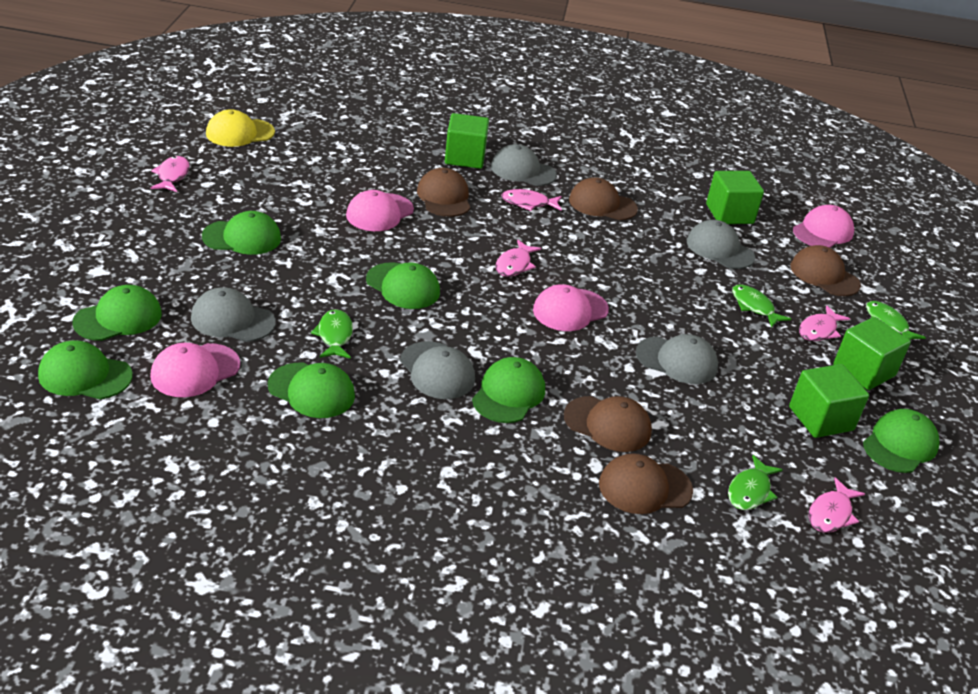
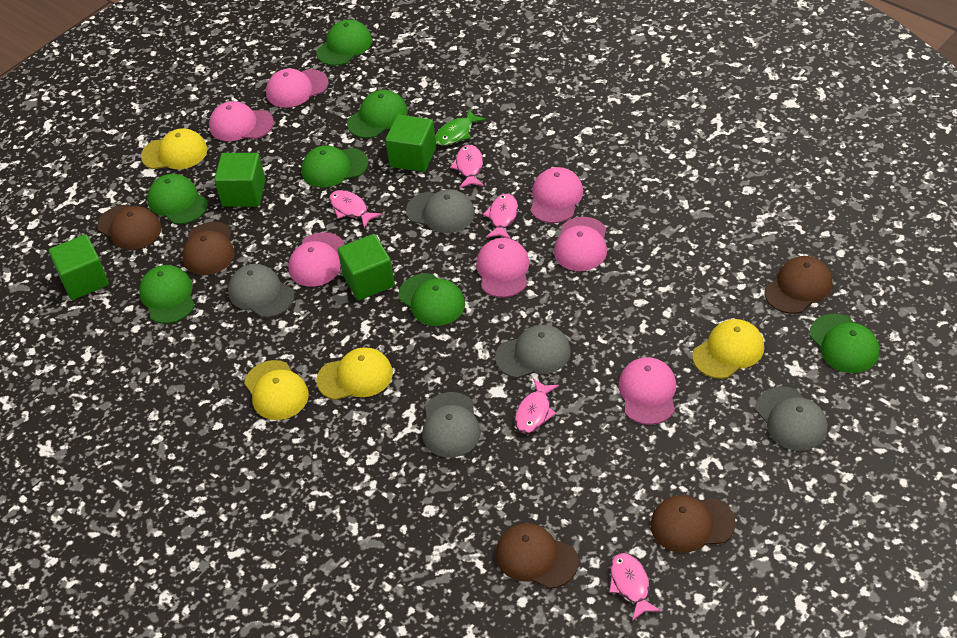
green fish: 4 -> 1
pink cap: 4 -> 7
yellow cap: 1 -> 4

